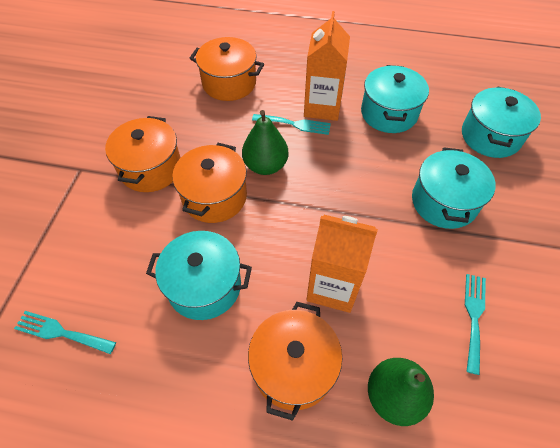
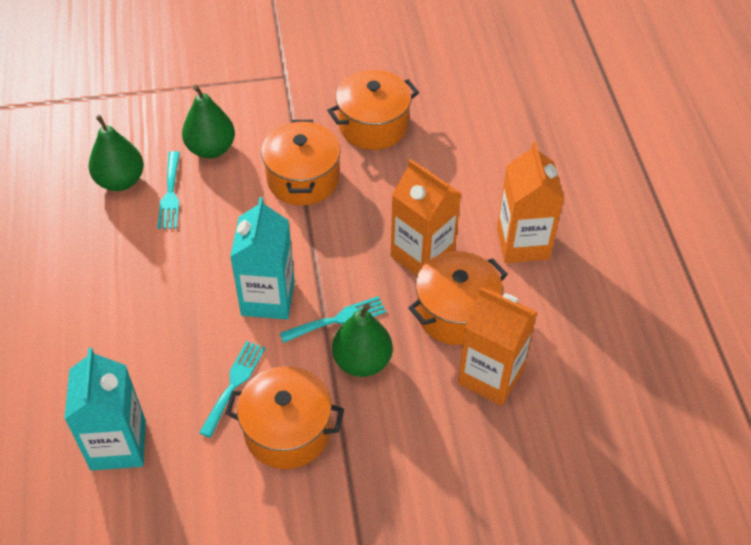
green pear: 2 -> 3
orange carton: 2 -> 3
turquoise carton: 0 -> 2
turquoise pot: 4 -> 0

